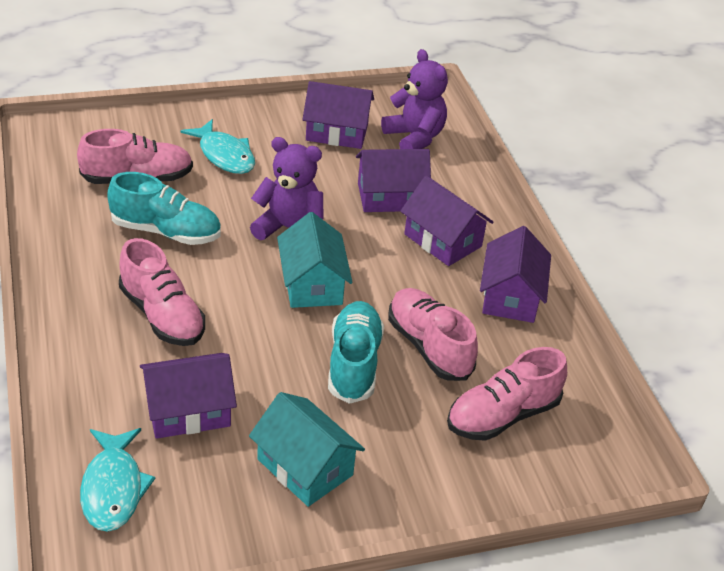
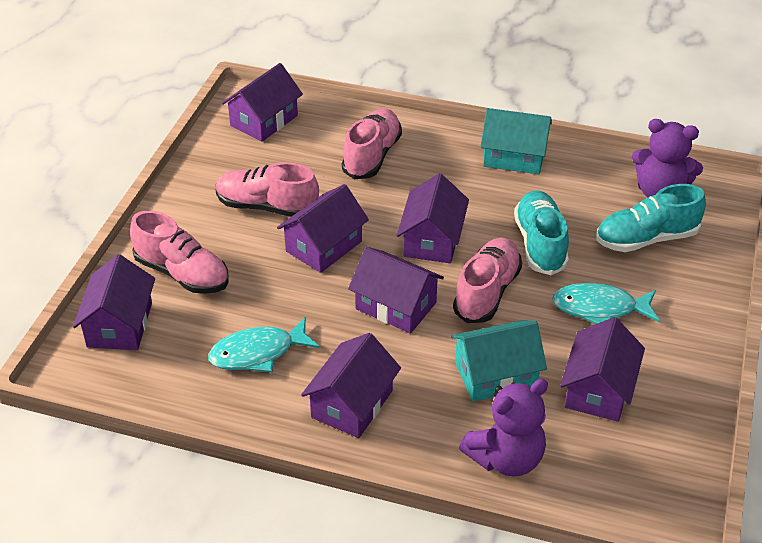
purple house: 5 -> 7

